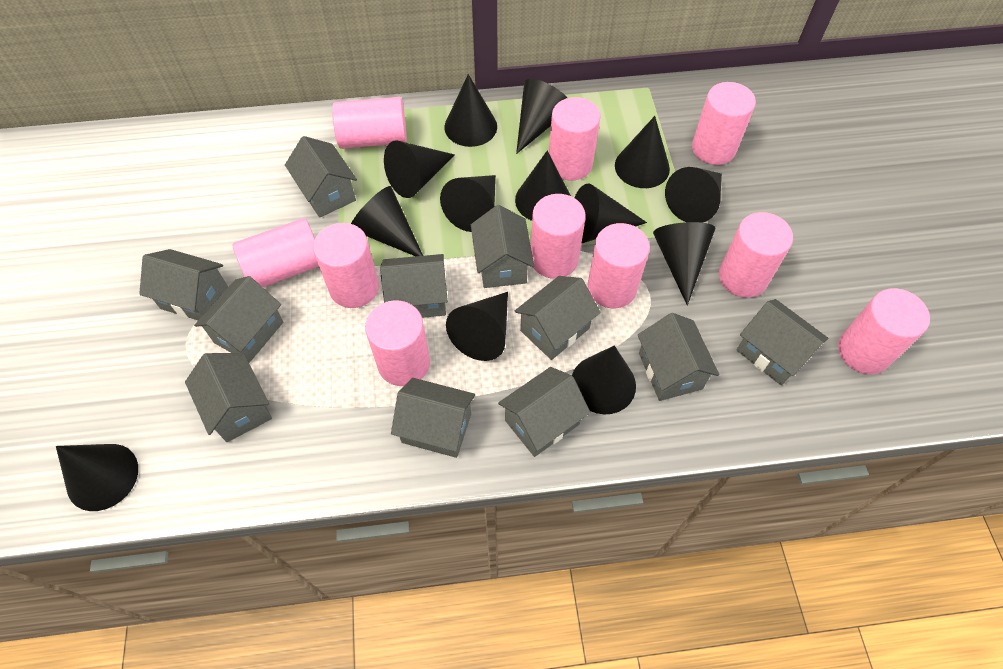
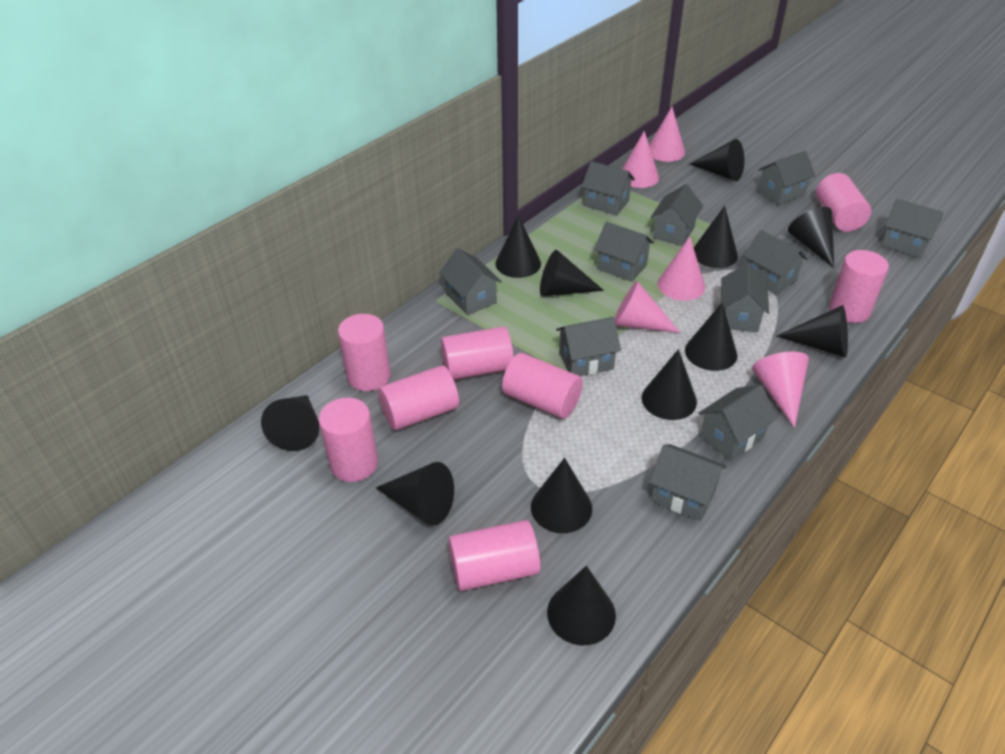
black cone: 13 -> 12
pink cone: 0 -> 5
pink cylinder: 10 -> 8

